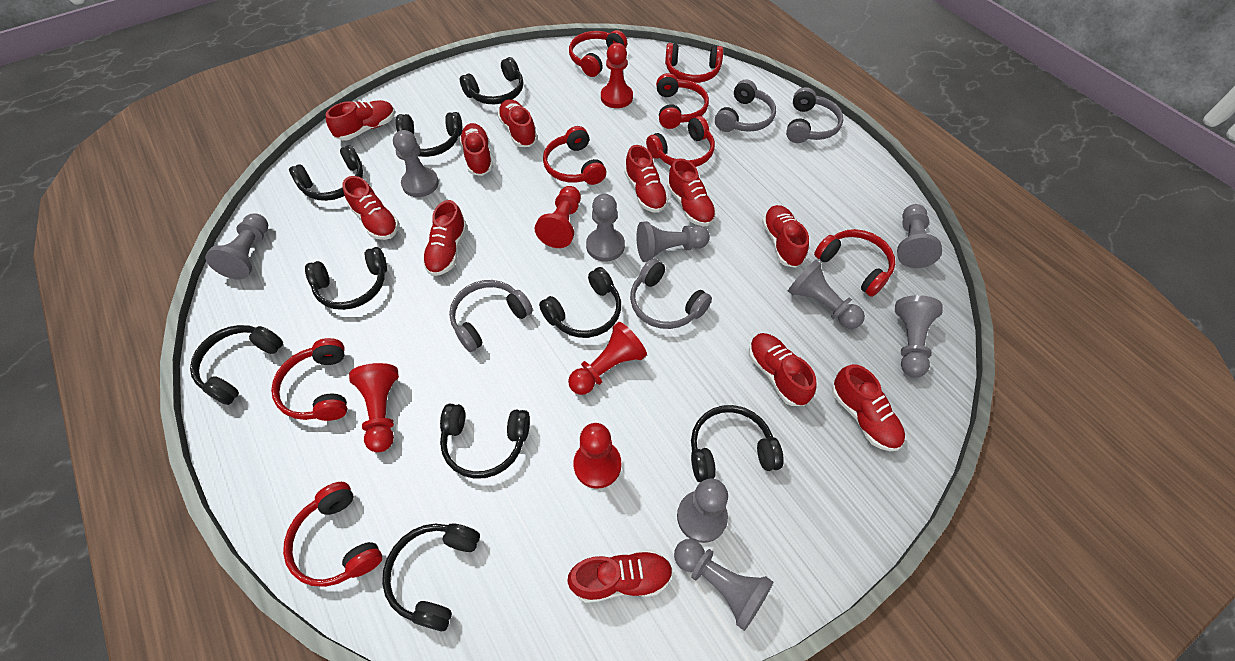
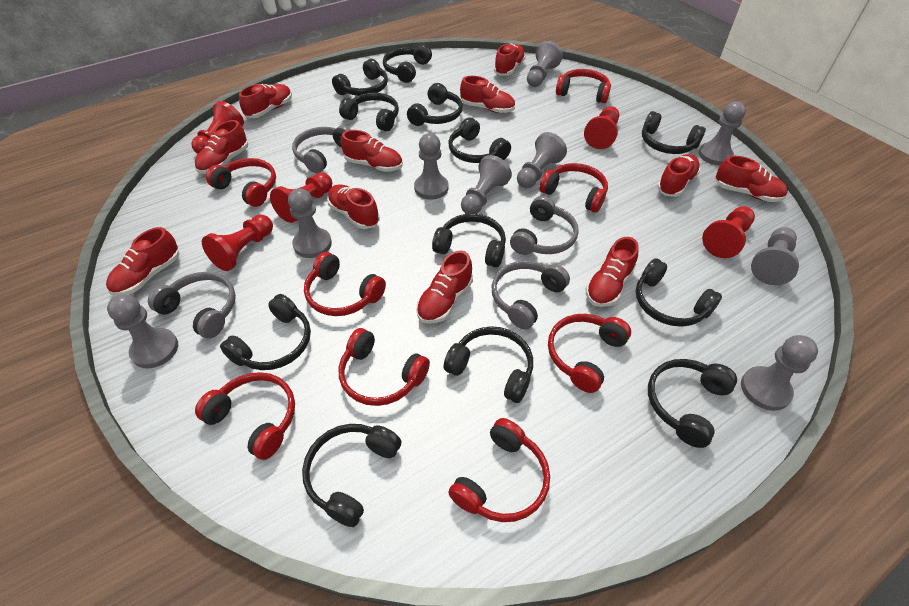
black headphones: 9 -> 12

